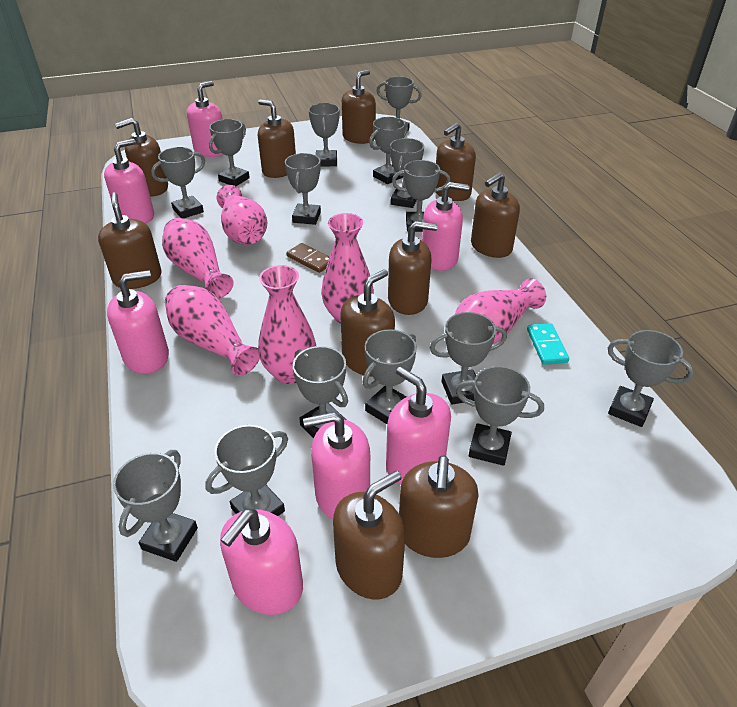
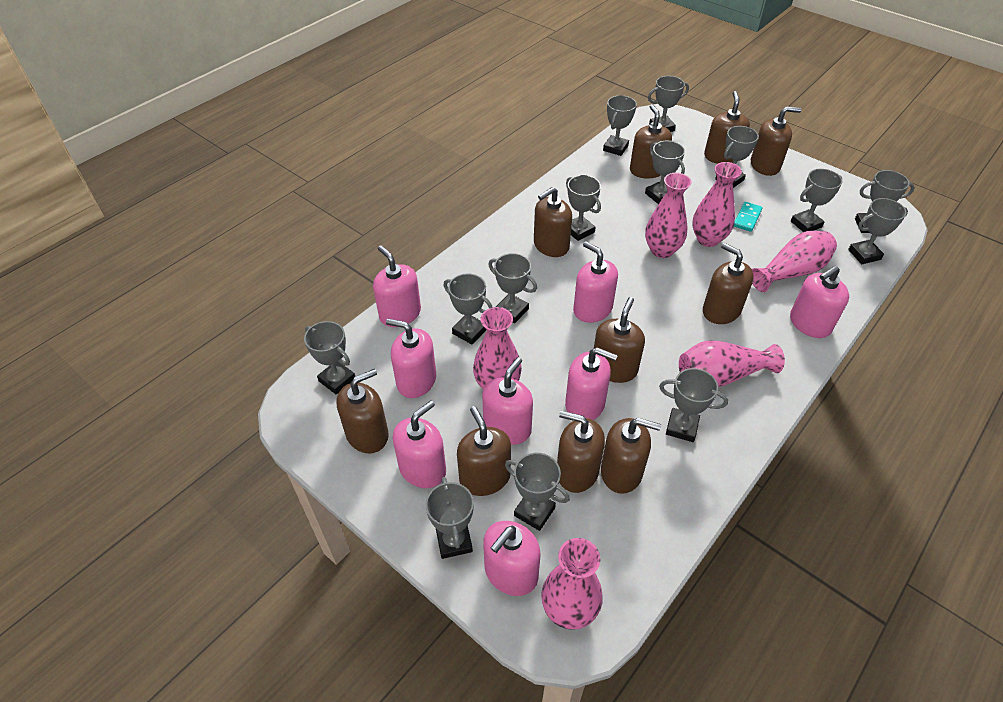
brown domino: 1 -> 0
grey trophy: 15 -> 14
pink soap dispenser: 7 -> 8

